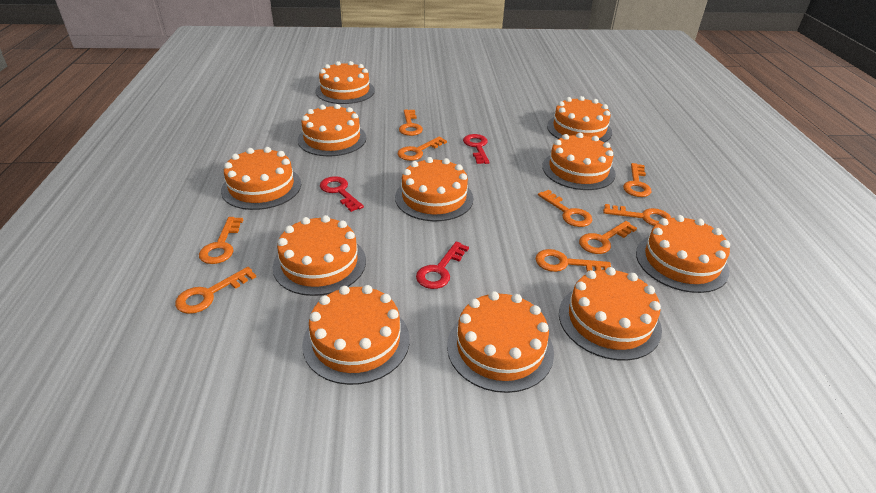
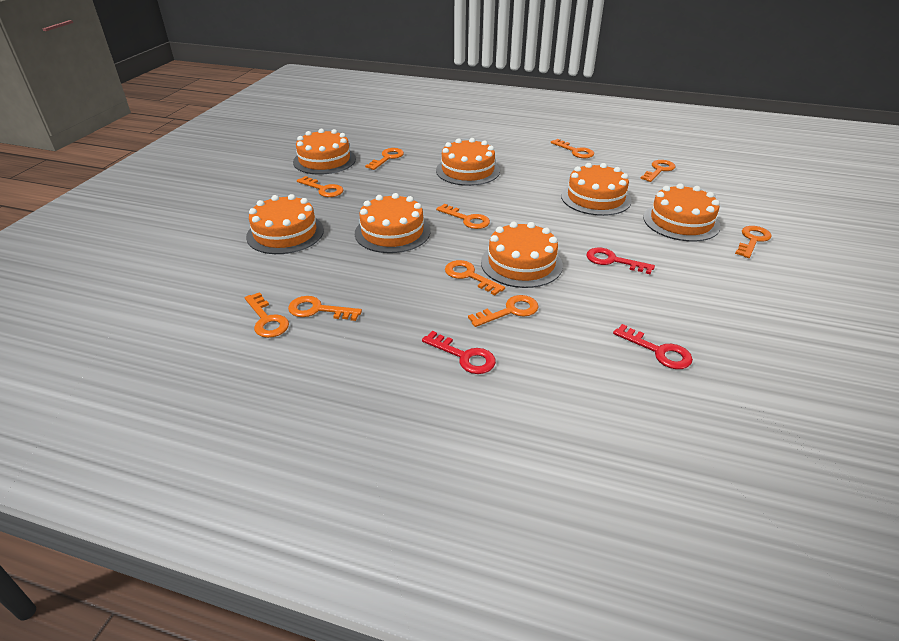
orange cake: 11 -> 7
orange key: 9 -> 10

